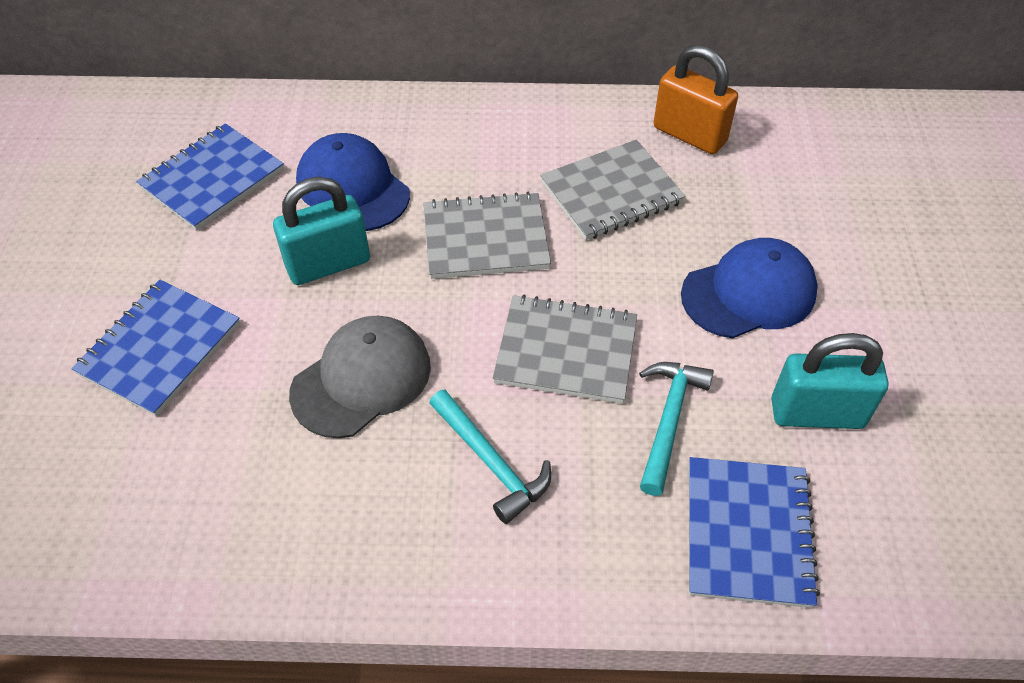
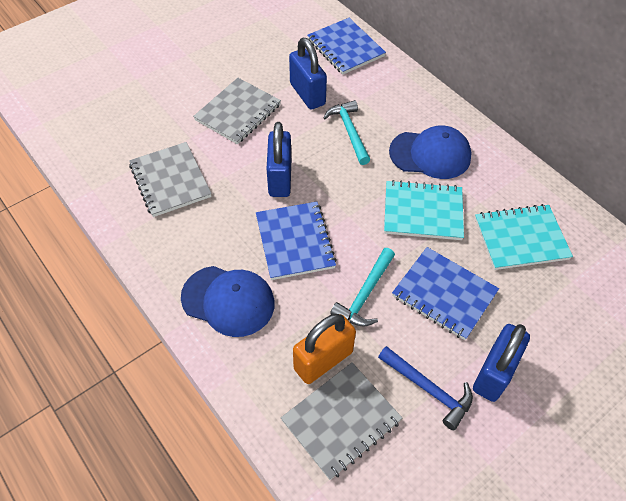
blue hammer: 0 -> 1
blue padlock: 0 -> 3
grey cap: 1 -> 0
turquoise notebook: 0 -> 2
turquoise padlock: 2 -> 0

